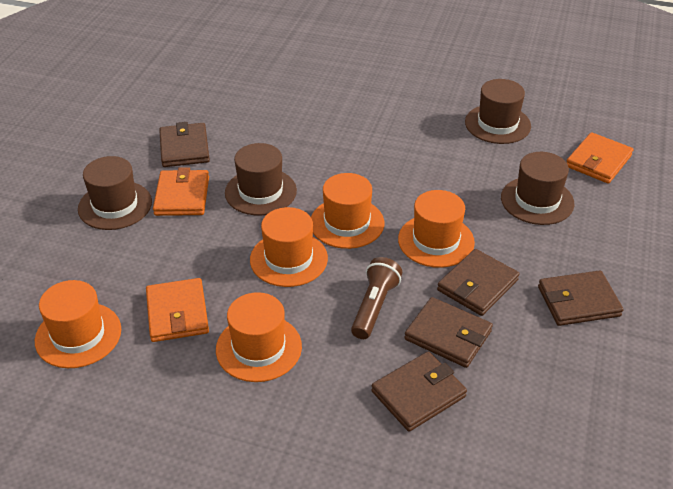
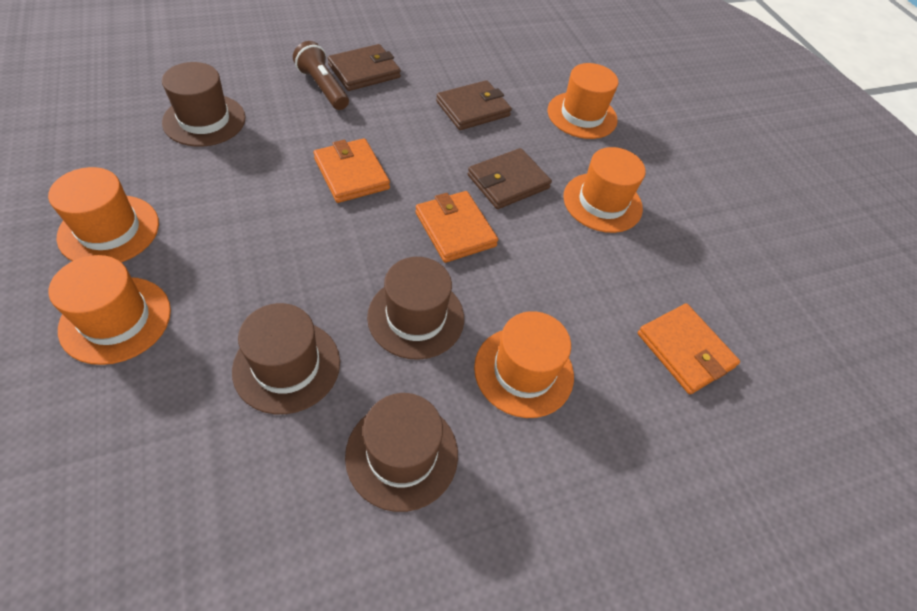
brown wallet: 5 -> 3

